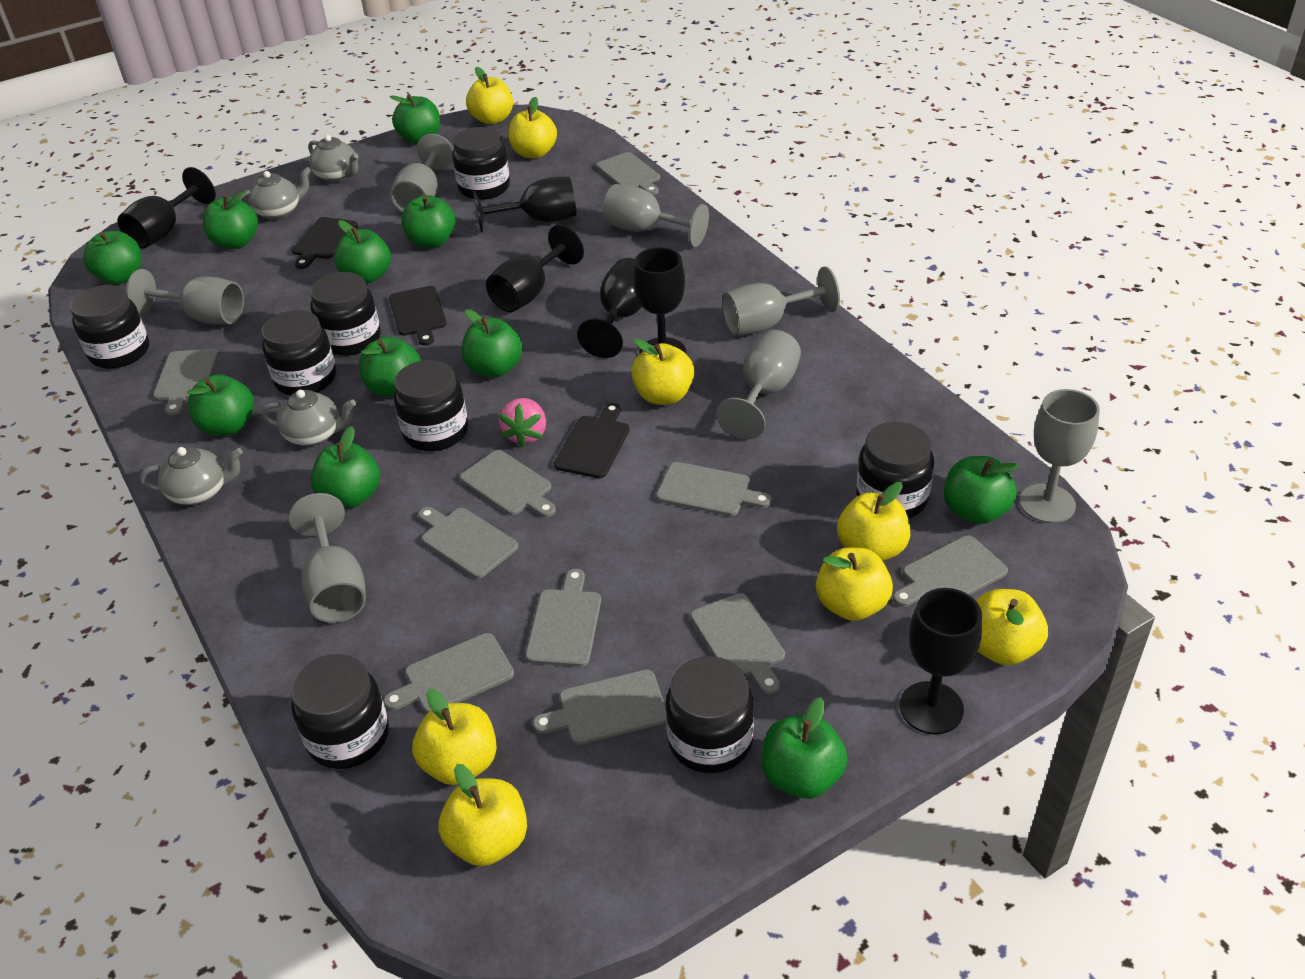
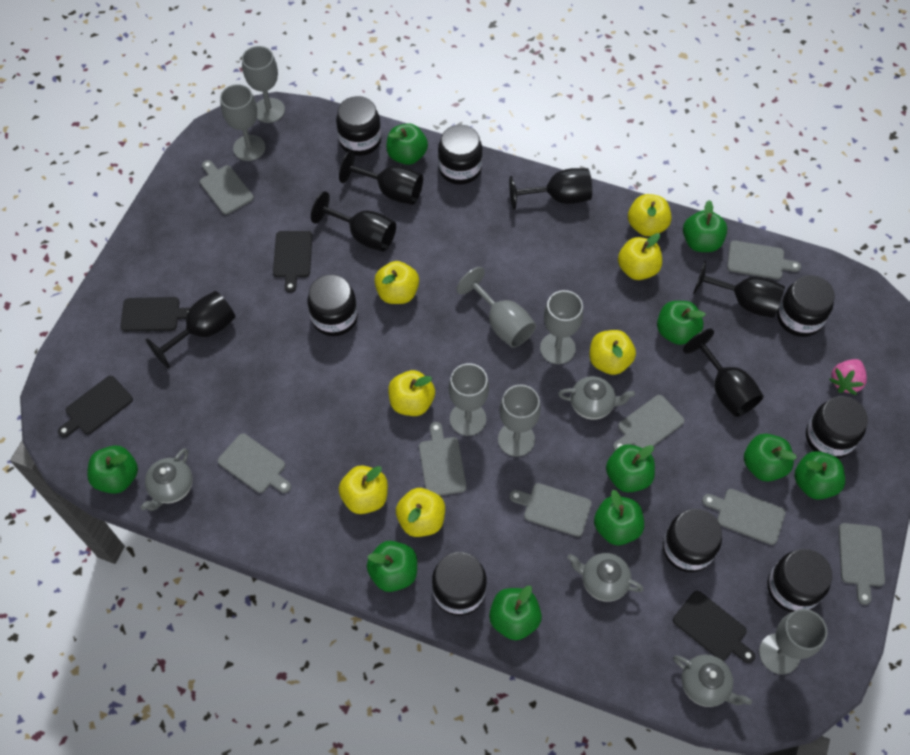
black cutting board: 3 -> 4
green apple: 11 -> 10
grey cutting board: 10 -> 8
yellow apple: 8 -> 7

